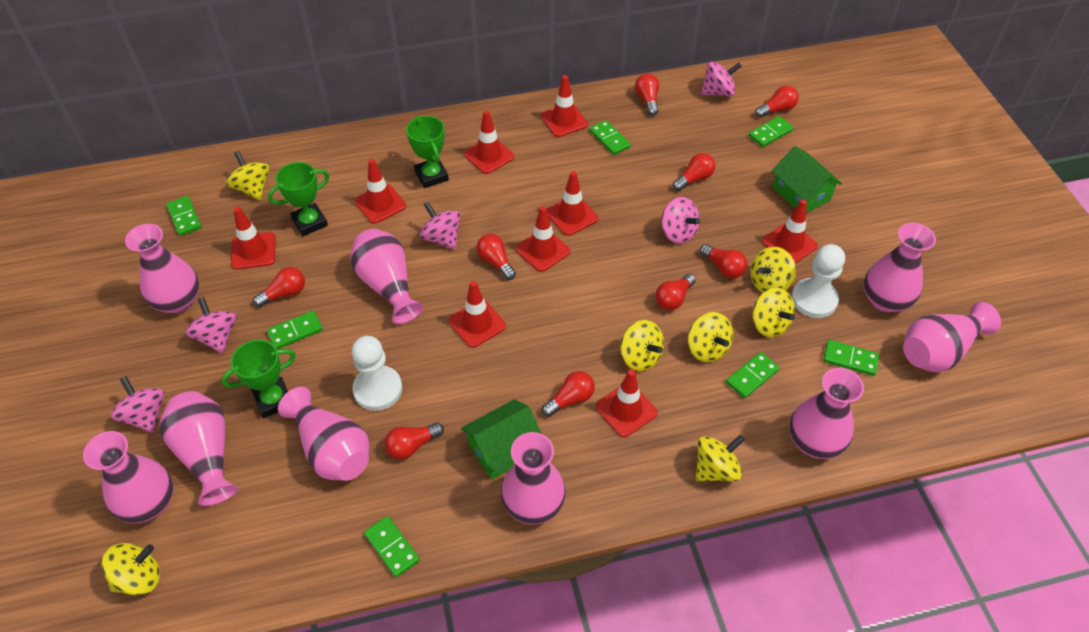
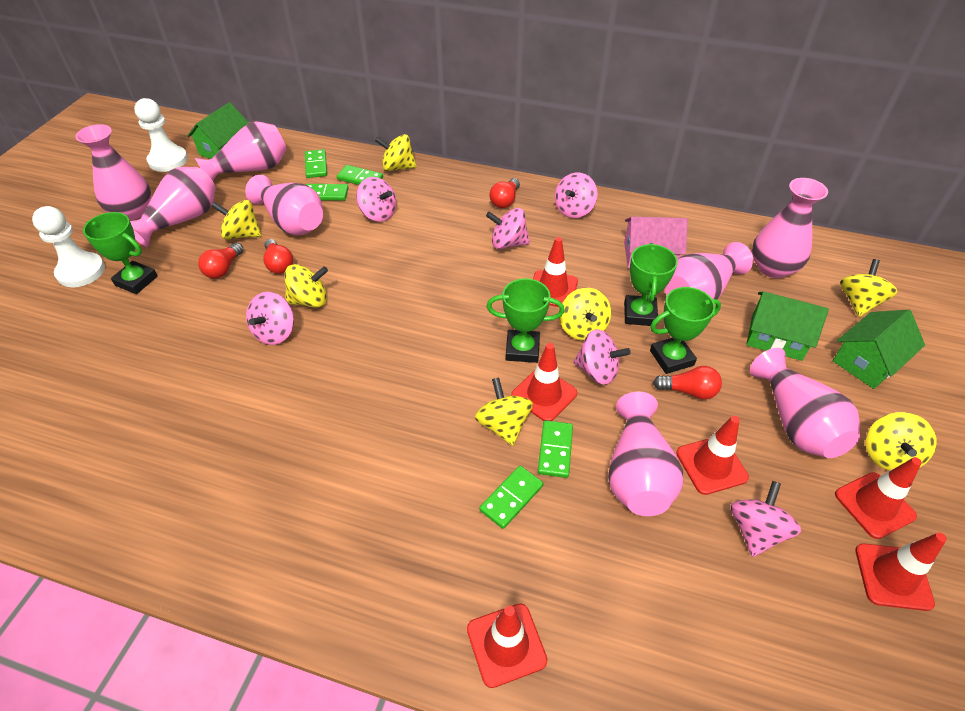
green domino: 7 -> 5
green house: 2 -> 3
green trophy: 3 -> 4
pink house: 0 -> 1
pink spinning top: 5 -> 6
pink vase: 9 -> 8
red light bulb: 9 -> 4
red traffic cone: 9 -> 6

